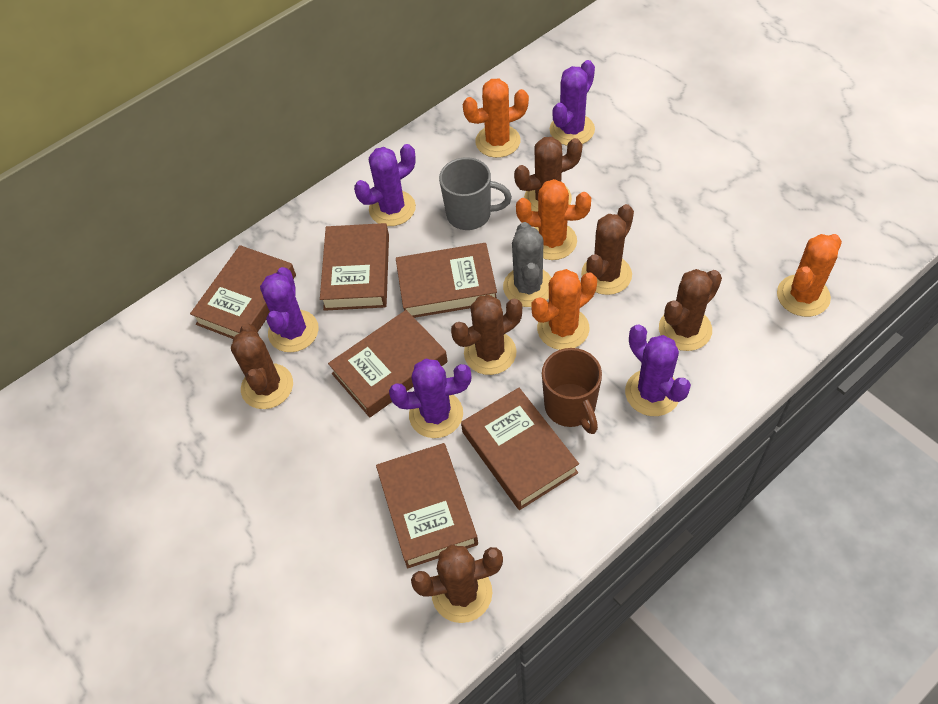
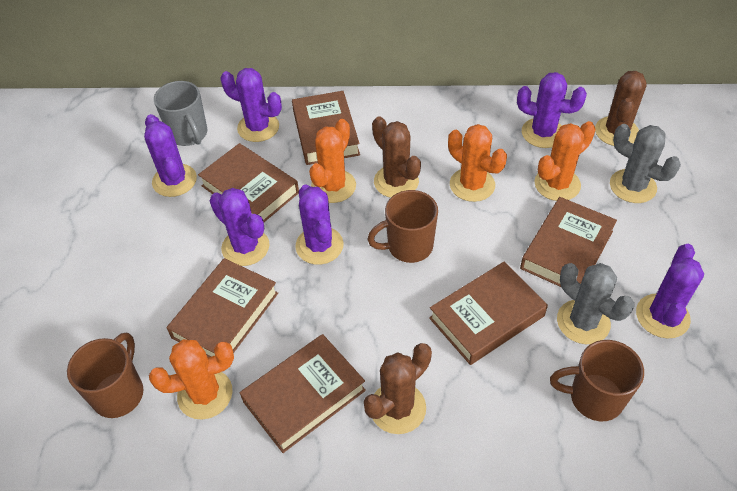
brown cactus: 6 -> 3
brown mug: 1 -> 3
grey cactus: 1 -> 2
purple cactus: 5 -> 6

